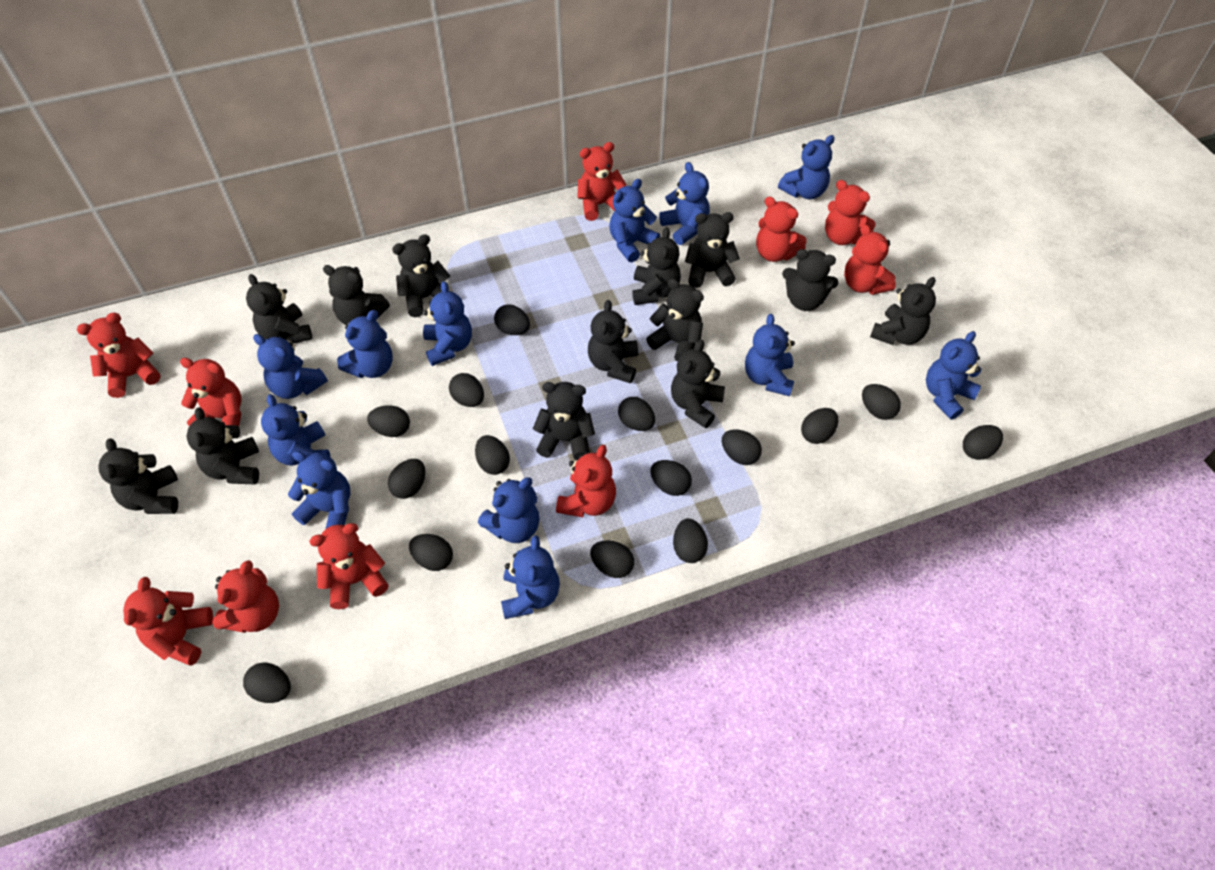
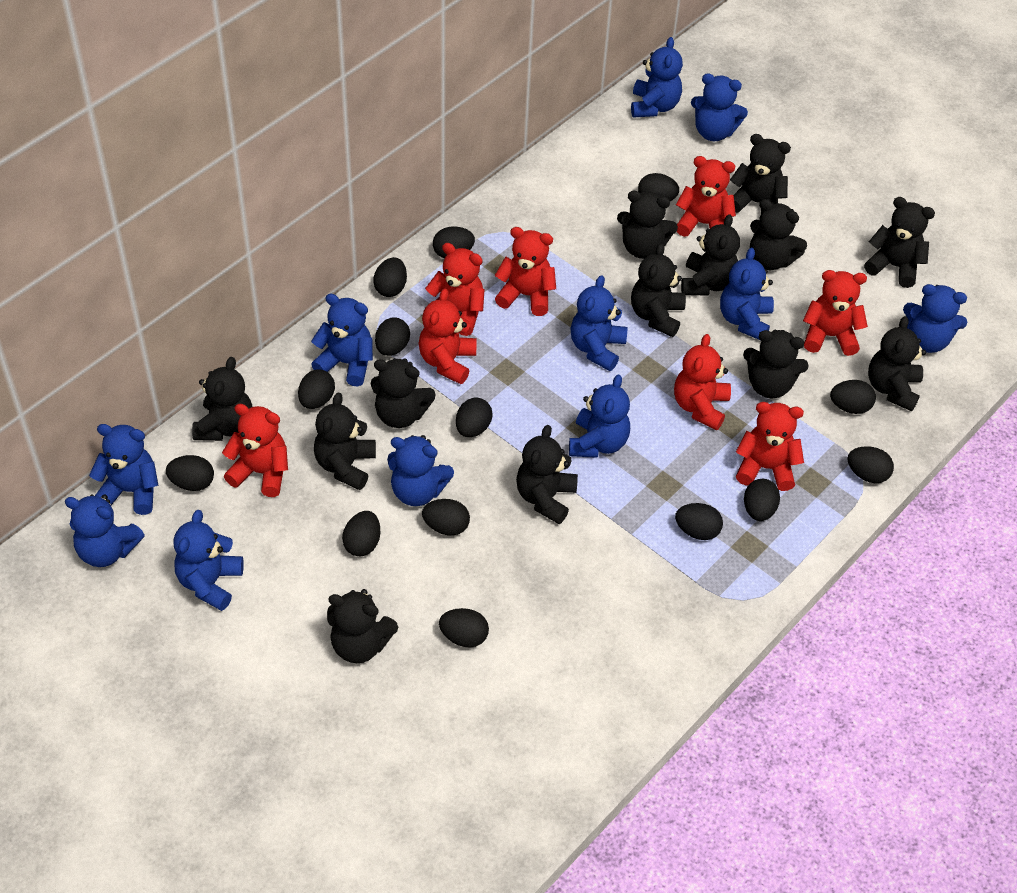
black egg: 15 -> 14
blue teddy bear: 12 -> 11
red teddy bear: 10 -> 8

